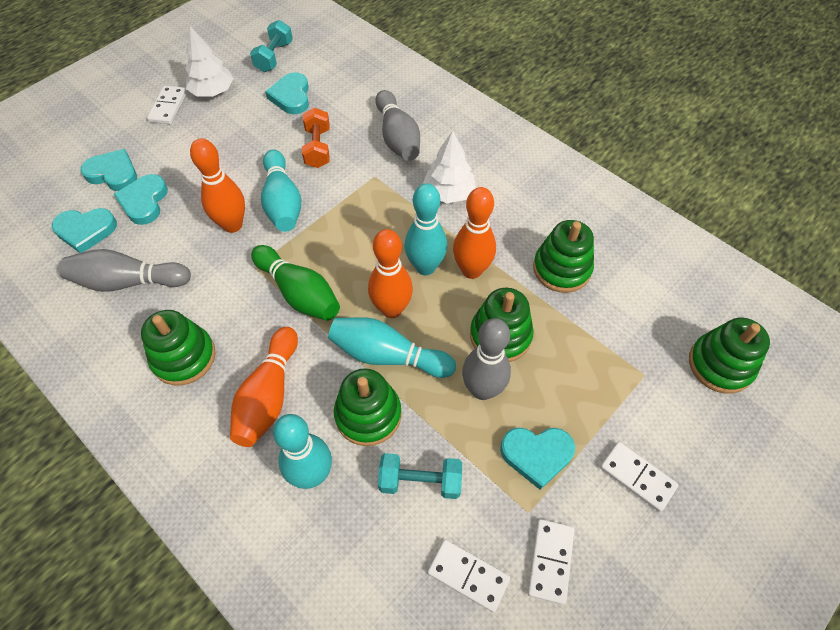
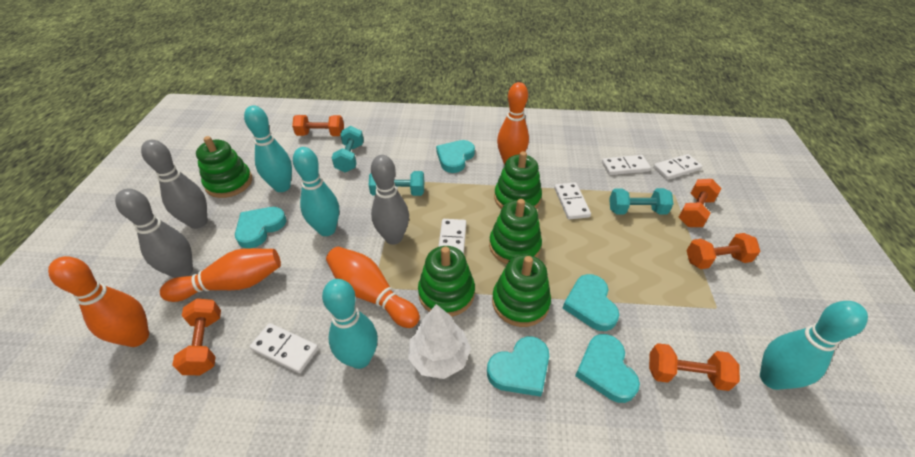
green bowling pin: 1 -> 0
orange dumbbell: 1 -> 5
turquoise dumbbell: 2 -> 3
white domino: 4 -> 5
white tree: 2 -> 1

